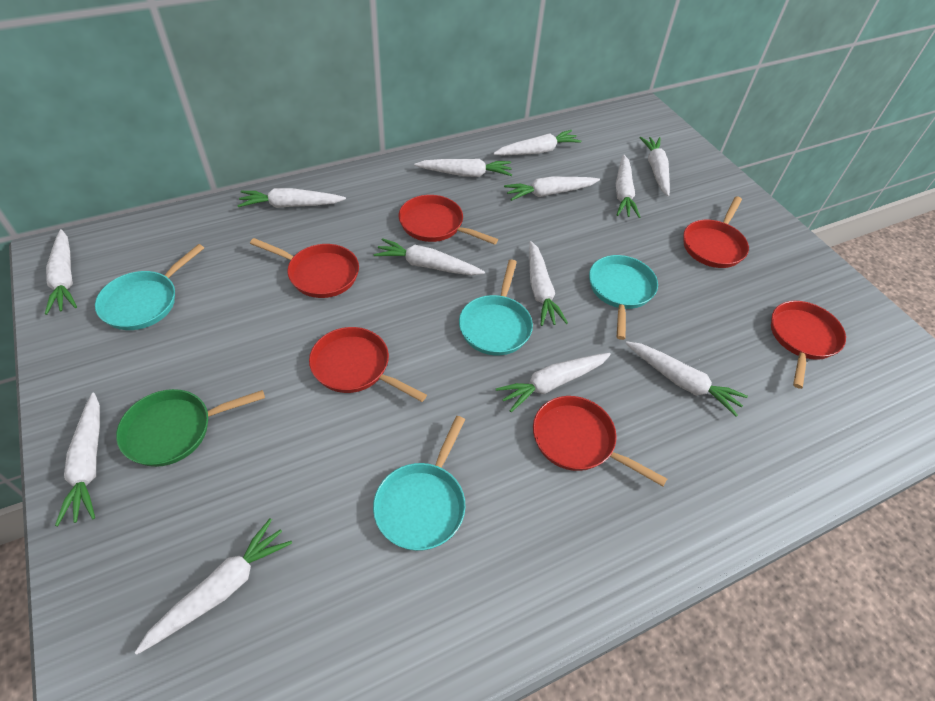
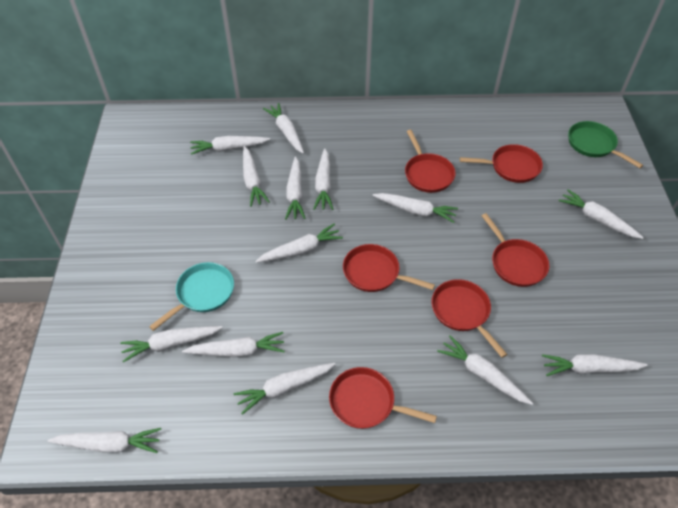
turquoise pan: 4 -> 1
white carrot: 13 -> 14

